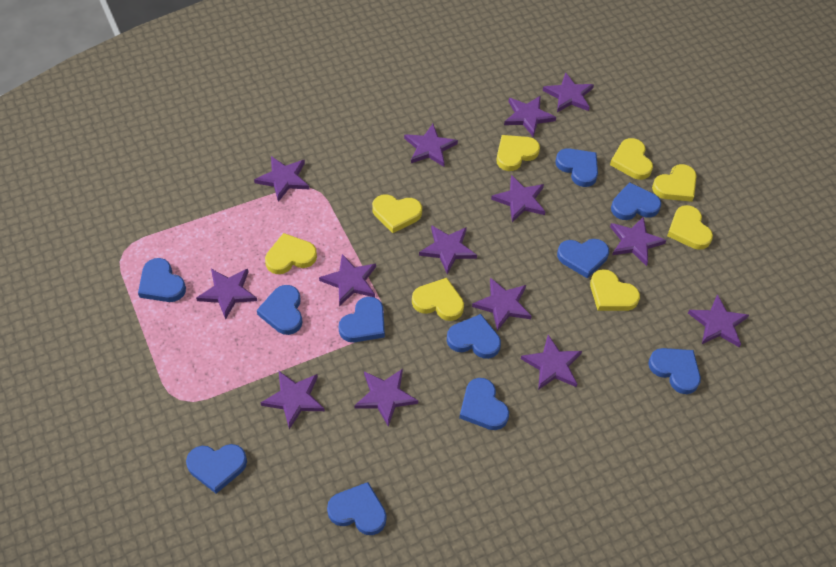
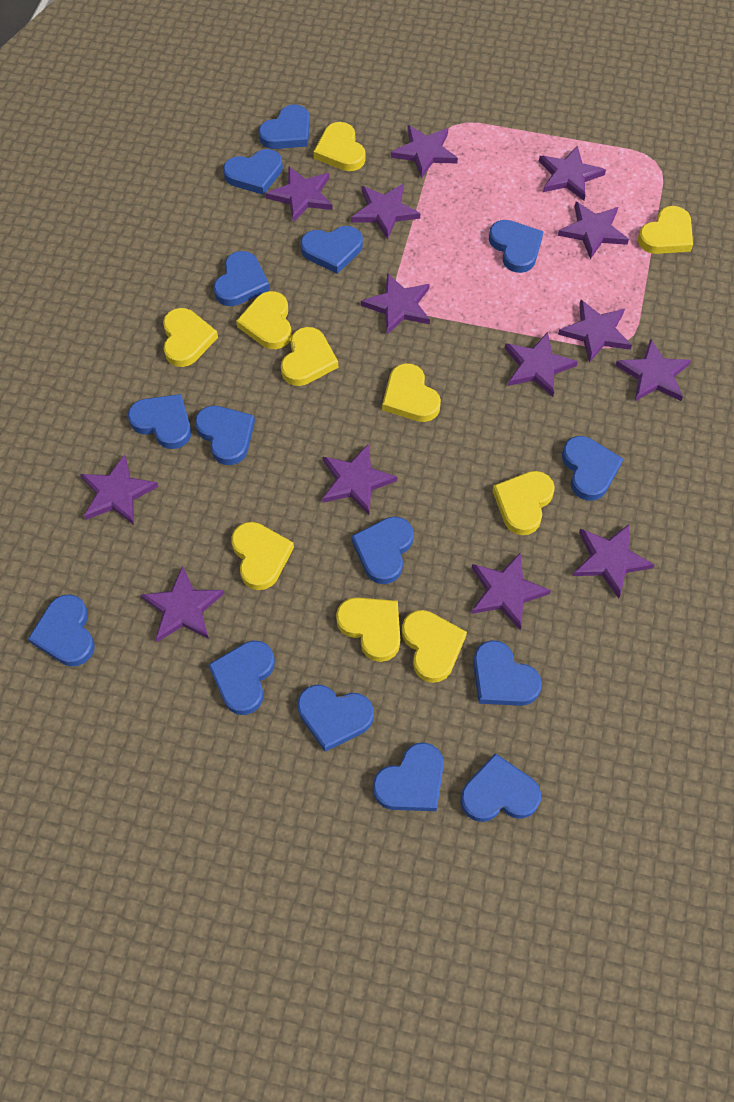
blue heart: 11 -> 15
yellow heart: 8 -> 10

